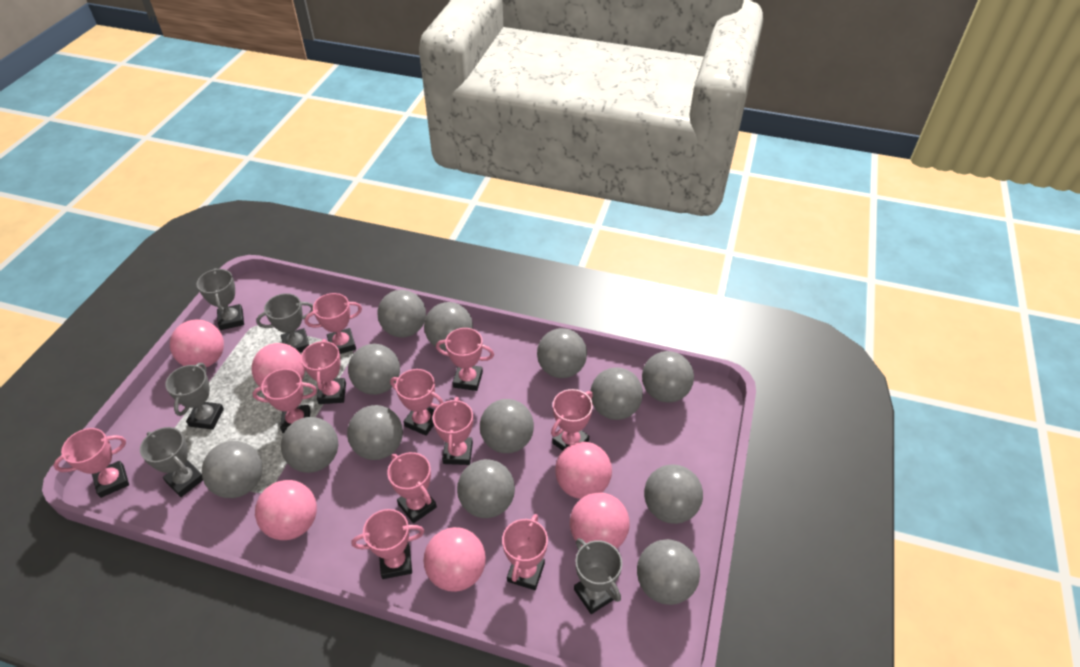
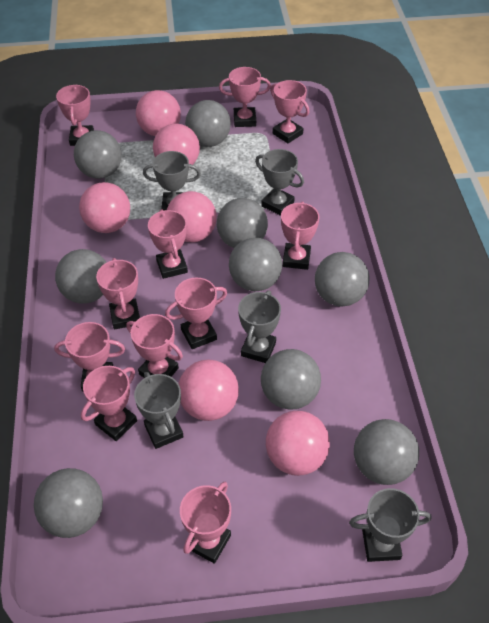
grey ball: 13 -> 9

